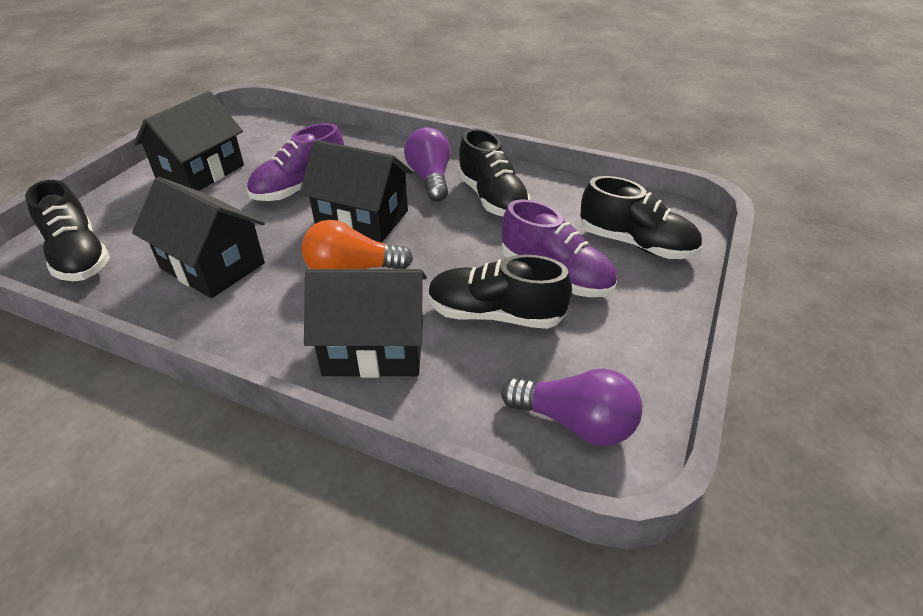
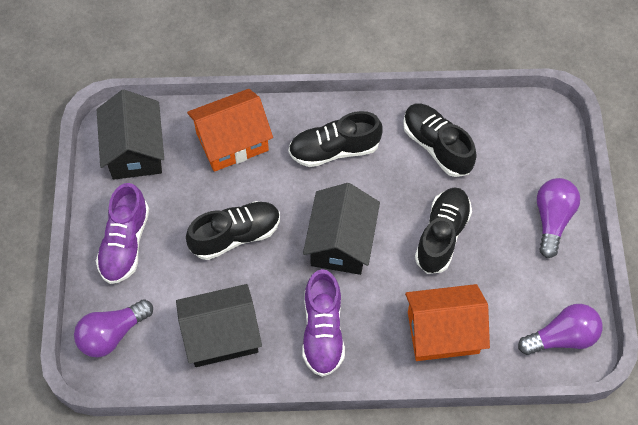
black house: 4 -> 3
orange house: 0 -> 2
orange light bulb: 1 -> 0
purple light bulb: 2 -> 3

